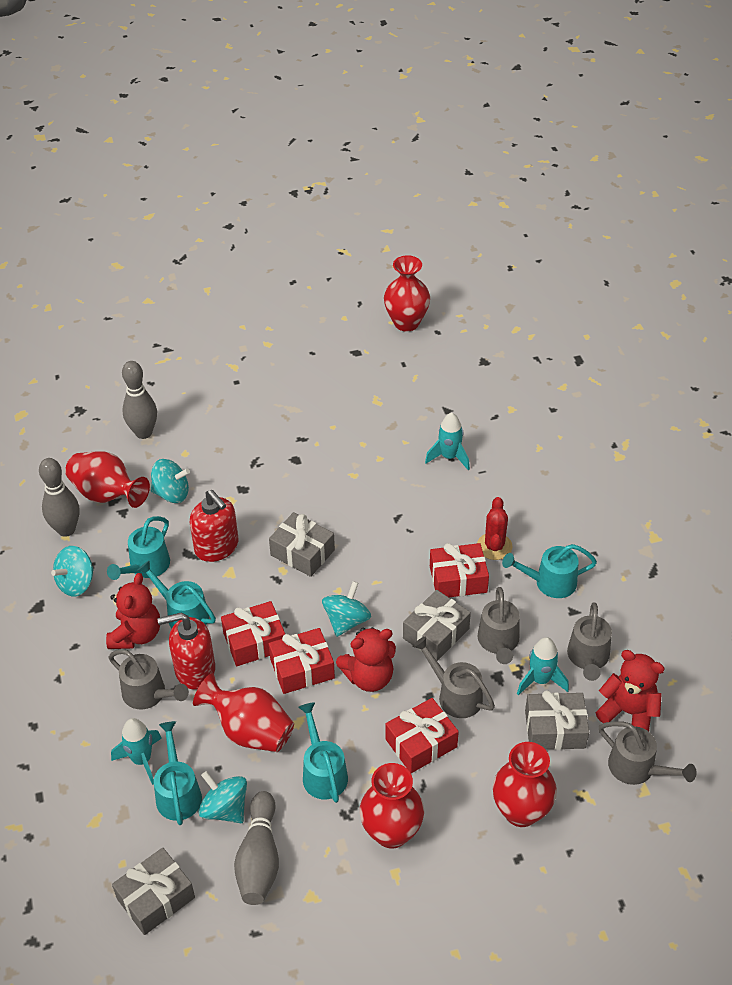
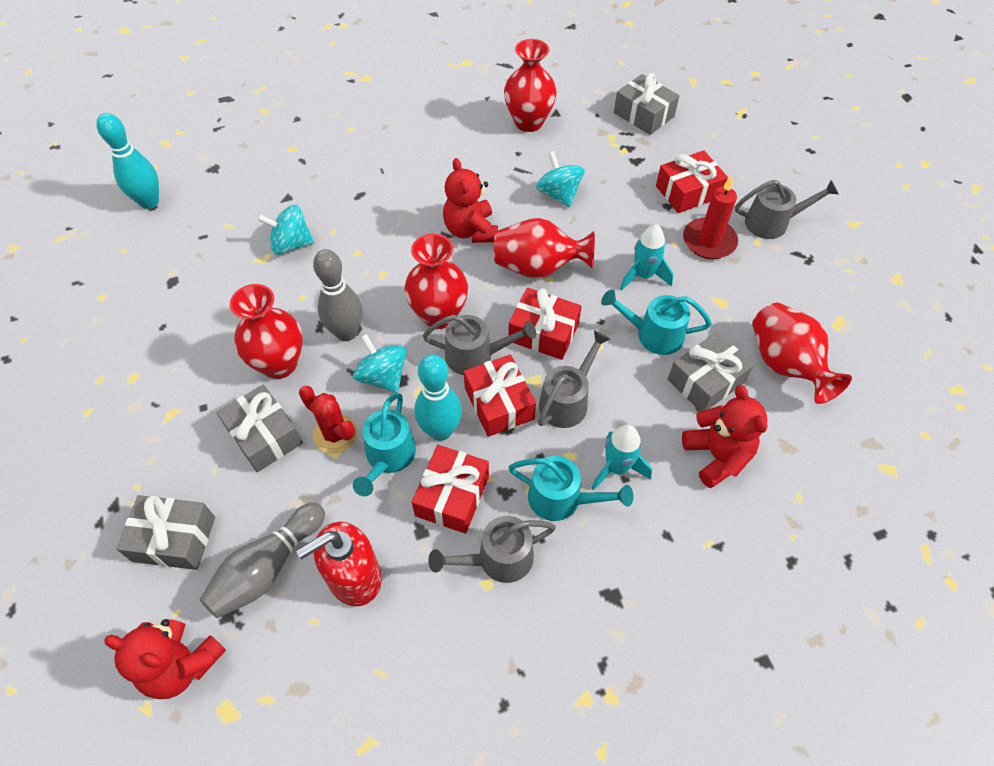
grey bowling pin: 3 -> 2
grey watering can: 5 -> 4
red candle: 0 -> 1
red soap dispenser: 2 -> 1
turquoise bowling pin: 0 -> 2
turquoise rocket: 3 -> 2
turquoise spinning top: 4 -> 3
turquoise watering can: 5 -> 3

